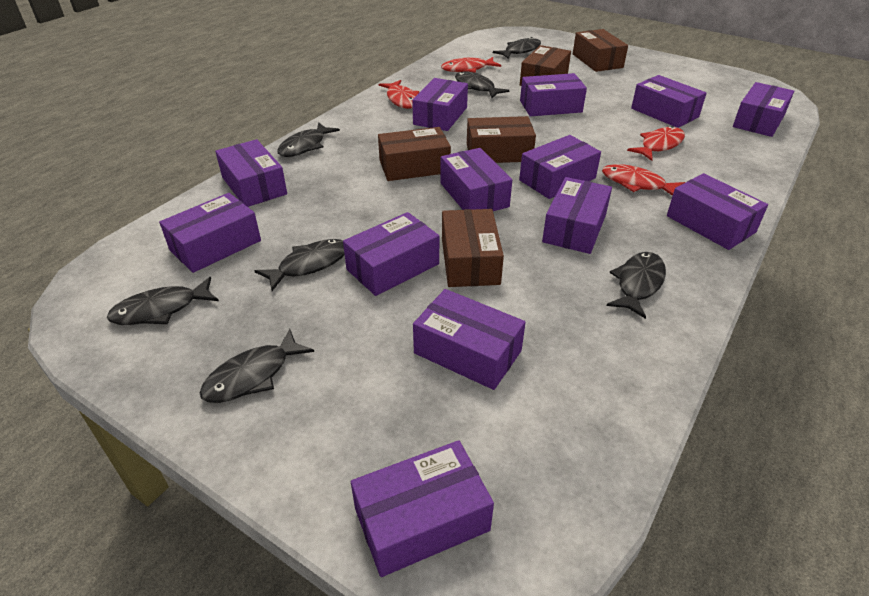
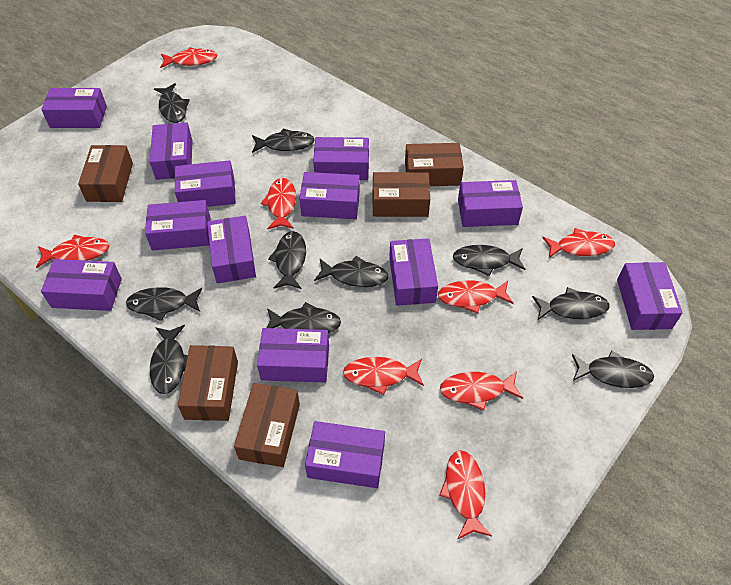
black fish: 7 -> 10
red fish: 4 -> 8

